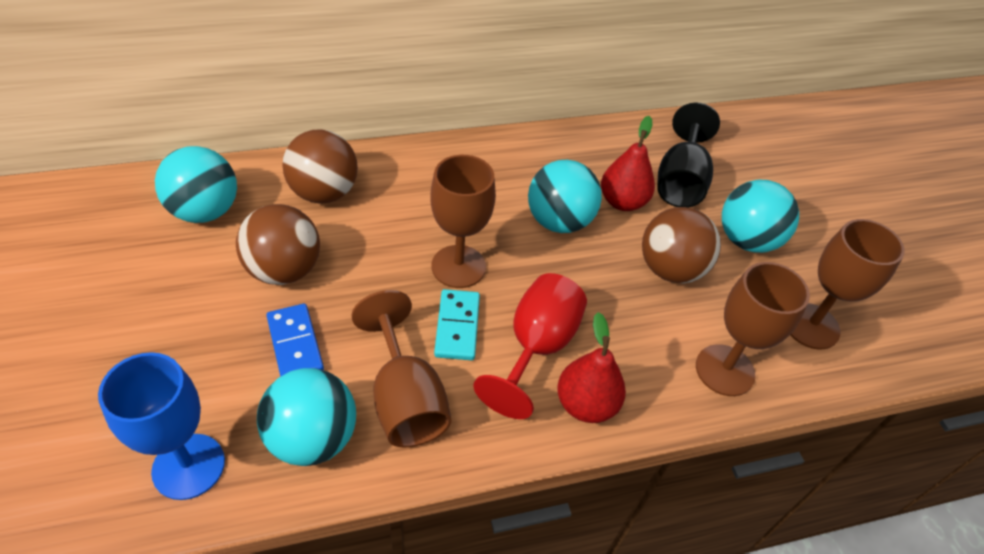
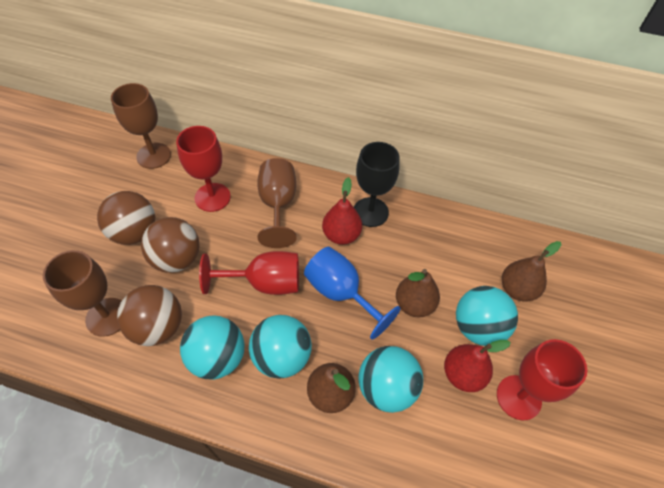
blue domino: 1 -> 0
brown goblet: 4 -> 3
brown pear: 0 -> 3
red goblet: 1 -> 3
turquoise domino: 1 -> 0

